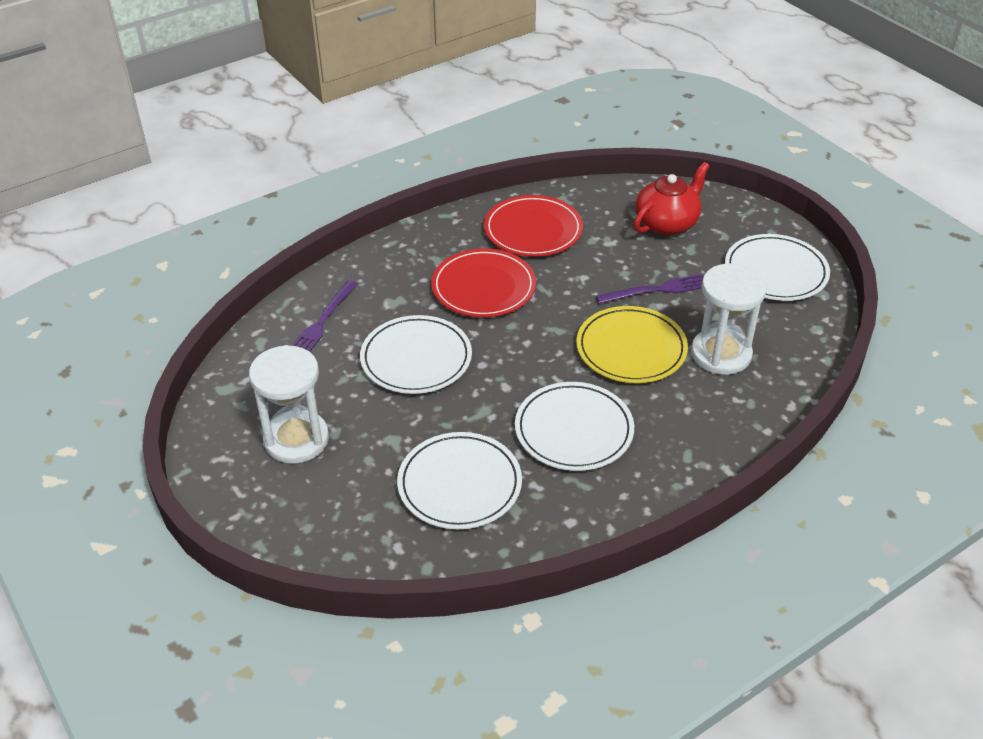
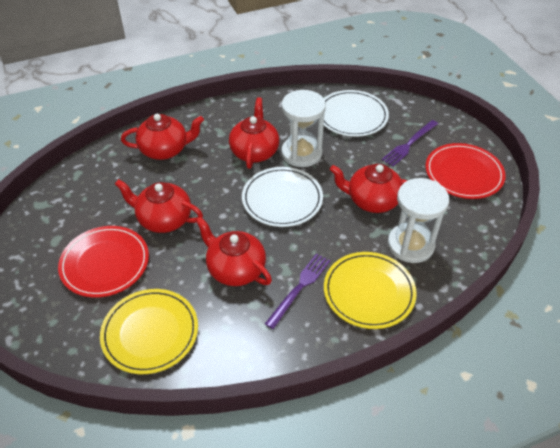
red teapot: 1 -> 5
white plate: 4 -> 2
yellow plate: 1 -> 2

